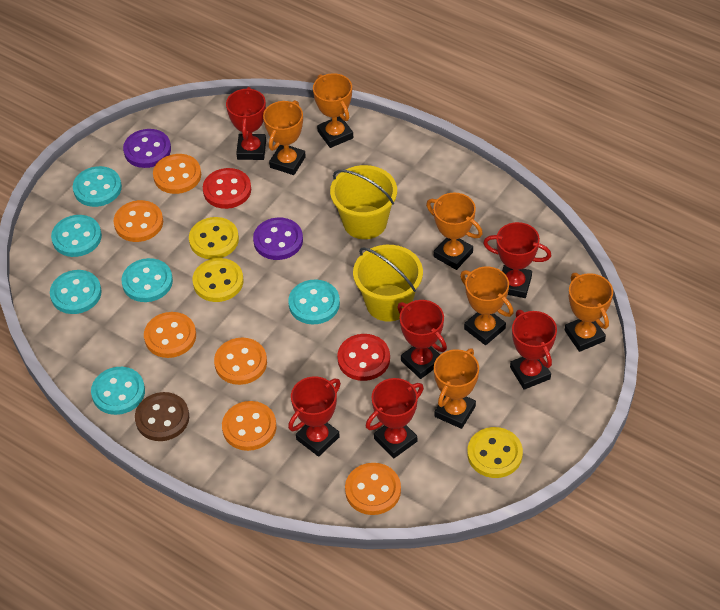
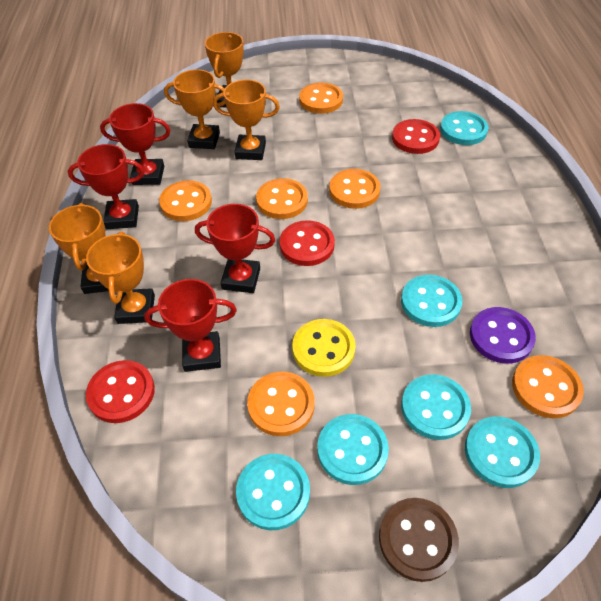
orange trophy: 6 -> 5
purple button: 2 -> 1
red button: 2 -> 3
red trophy: 6 -> 4
yellow bucket: 2 -> 0
yellow button: 3 -> 1

